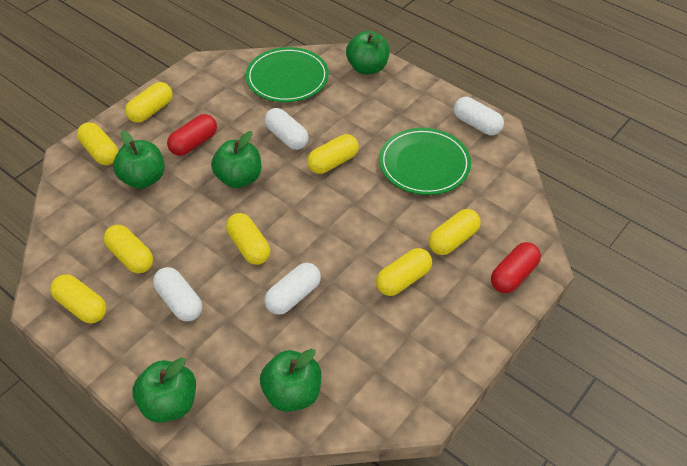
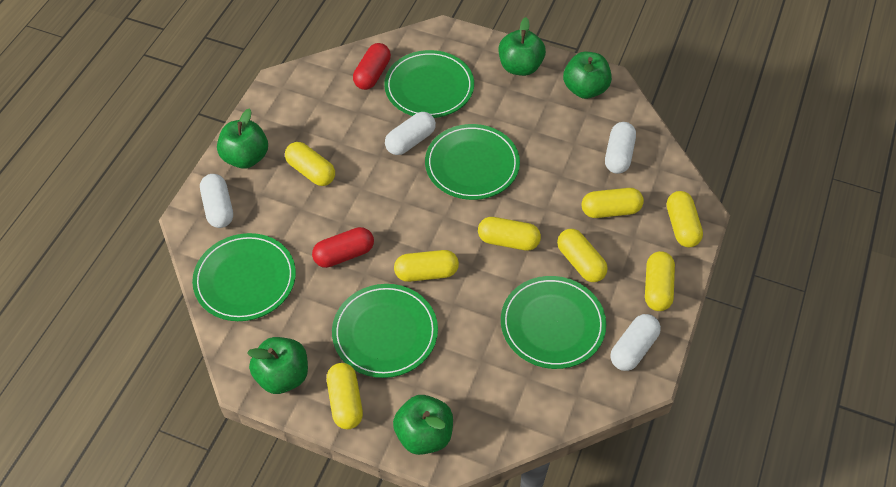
green plate: 2 -> 5

